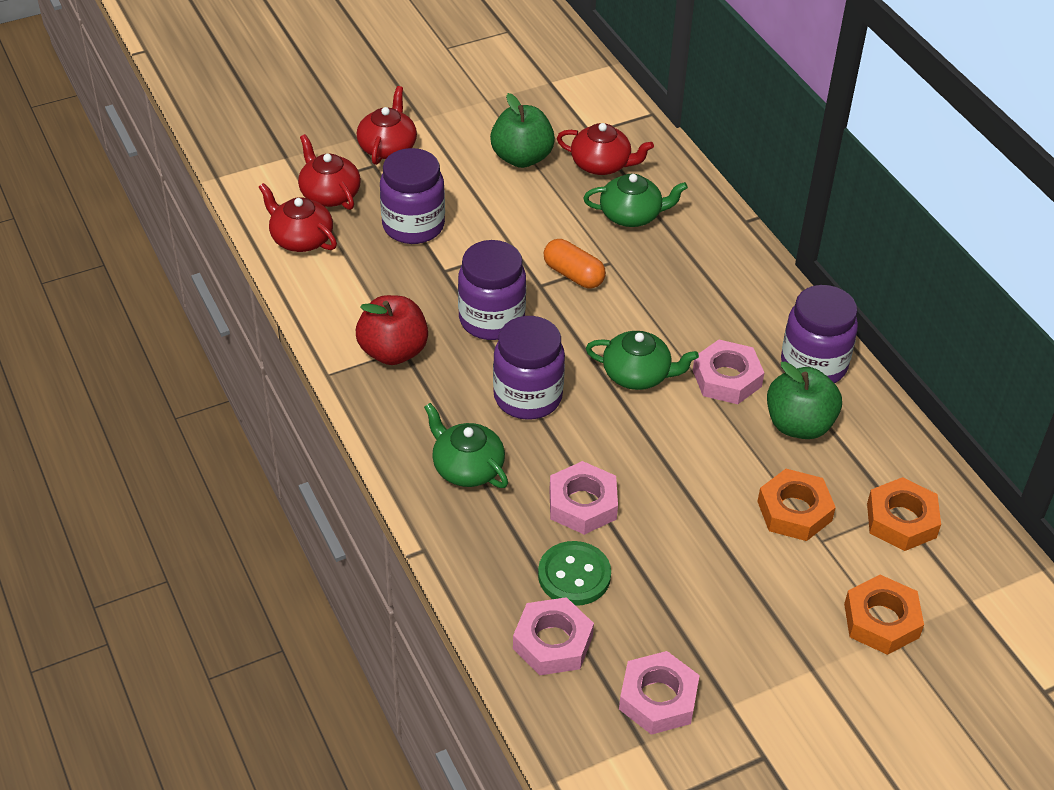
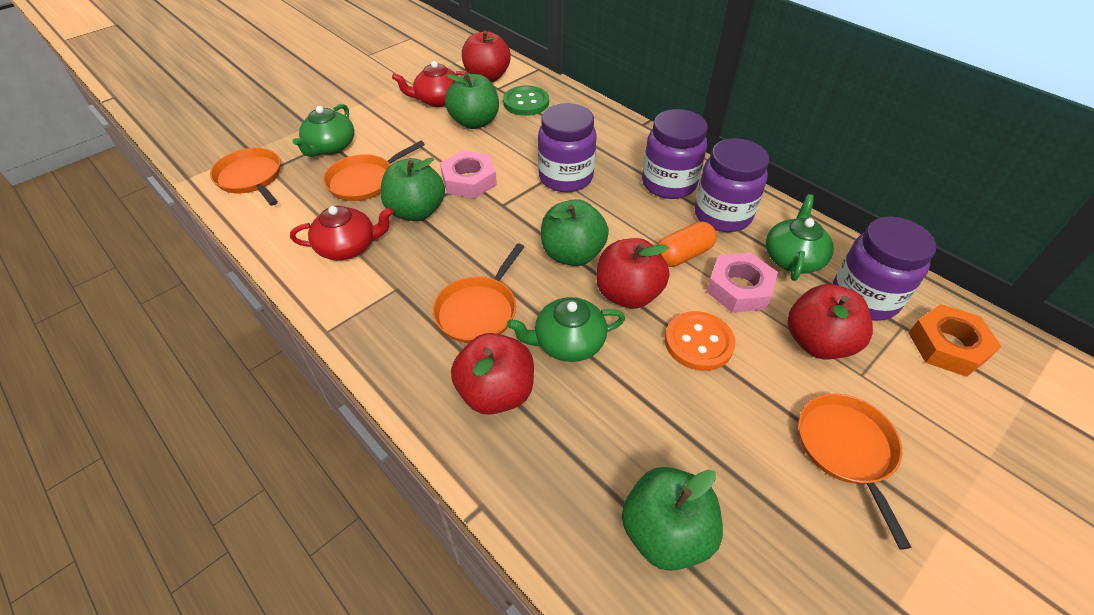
green apple: 2 -> 4
orange button: 0 -> 1
orange nut: 3 -> 1
orange pan: 0 -> 4
pink nut: 4 -> 2
red apple: 1 -> 4
red teapot: 4 -> 2

